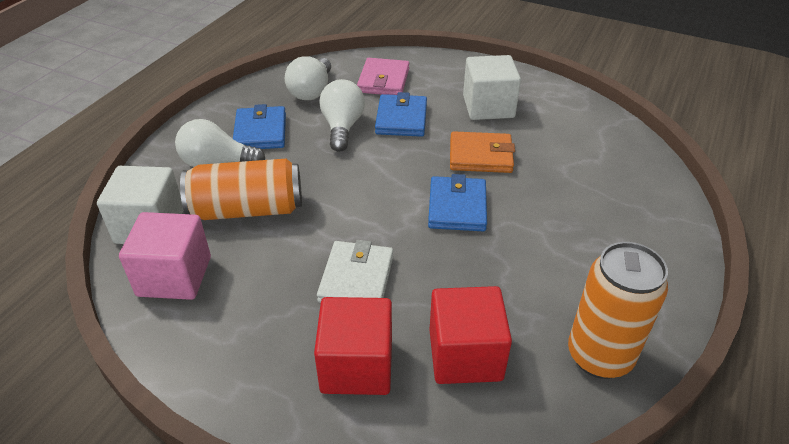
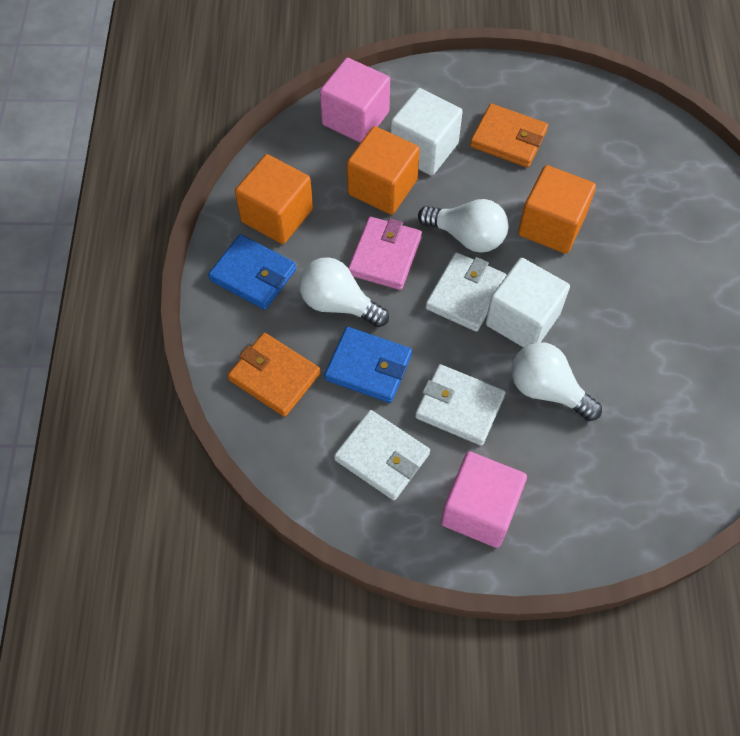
blue wallet: 3 -> 2
orange can: 2 -> 0
orange cube: 0 -> 3
orange wallet: 1 -> 2
pink cube: 1 -> 2
red cube: 2 -> 0
white wallet: 1 -> 3

